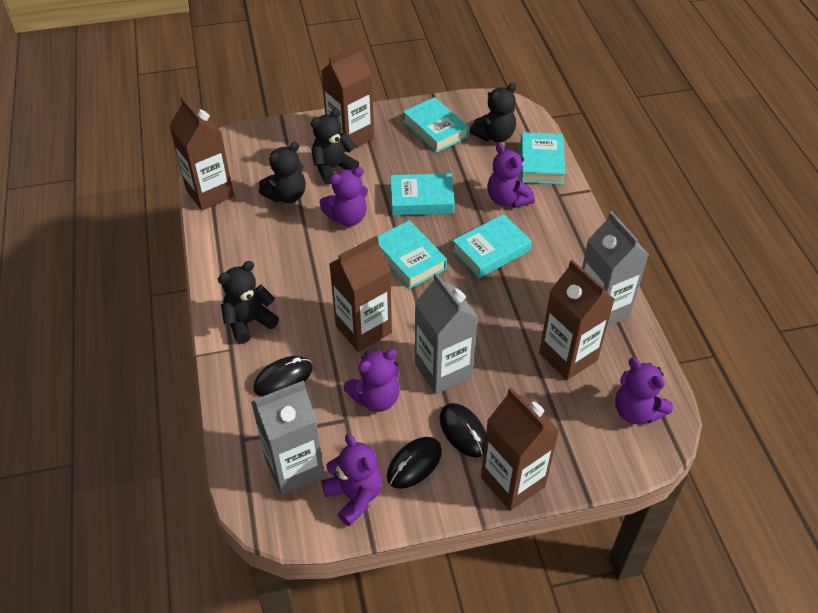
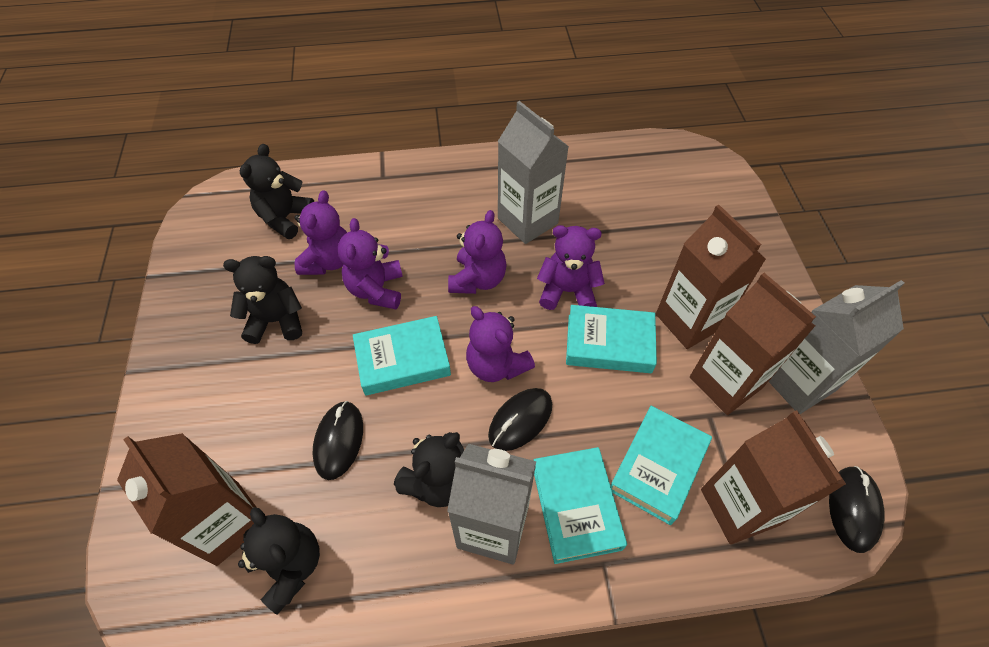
brown carton: 5 -> 4
turquoise book: 5 -> 4

